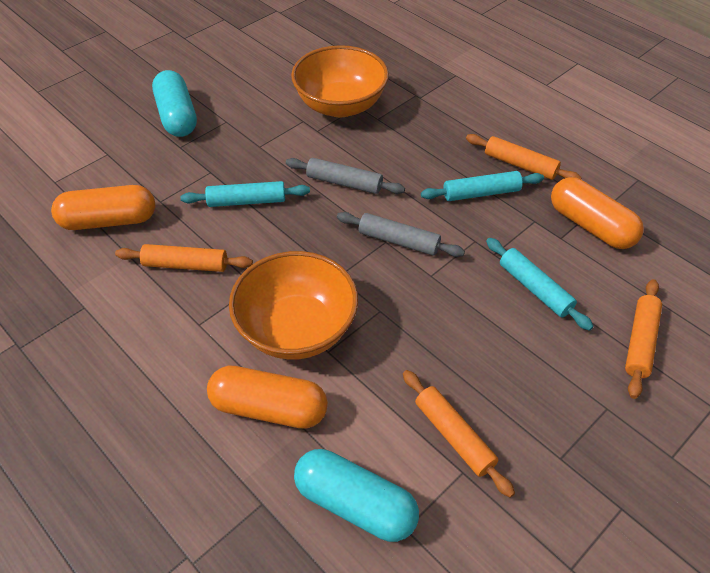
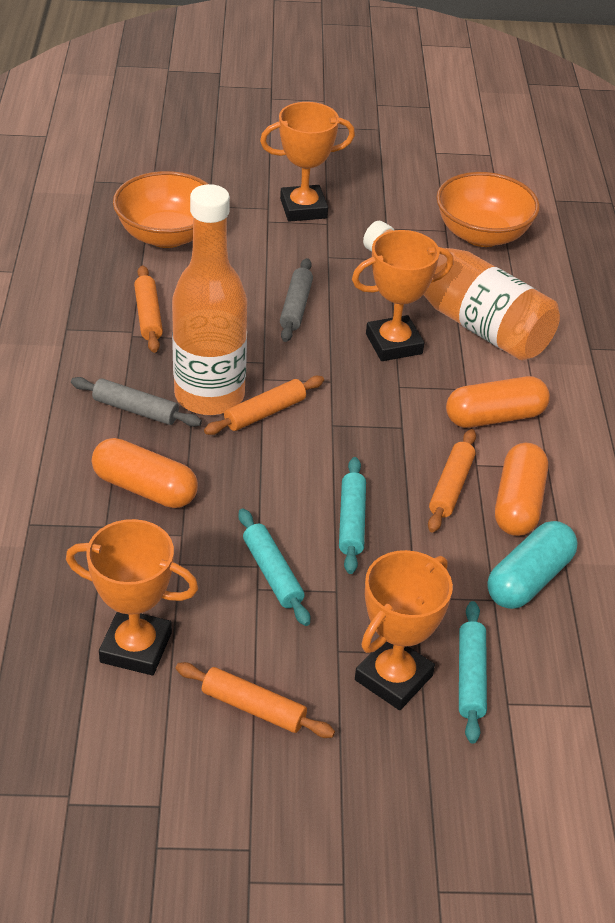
orange bottle: 0 -> 2
orange trophy: 0 -> 4
turquoise capsule: 2 -> 1

